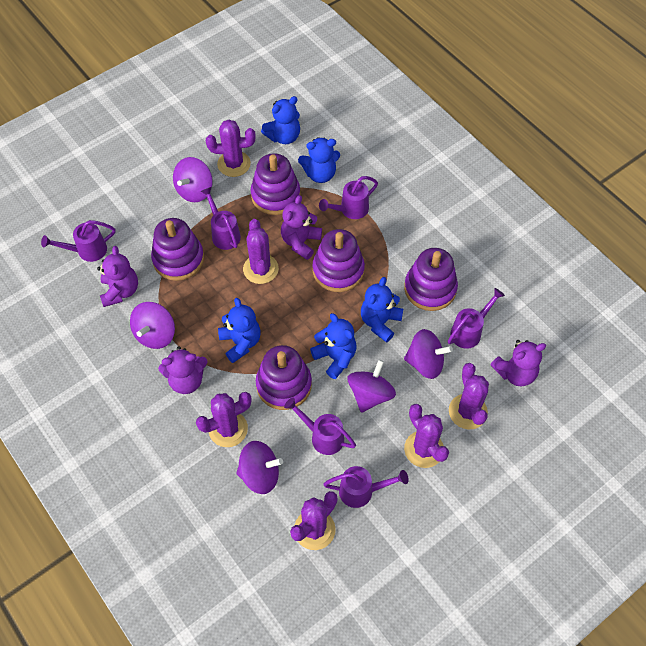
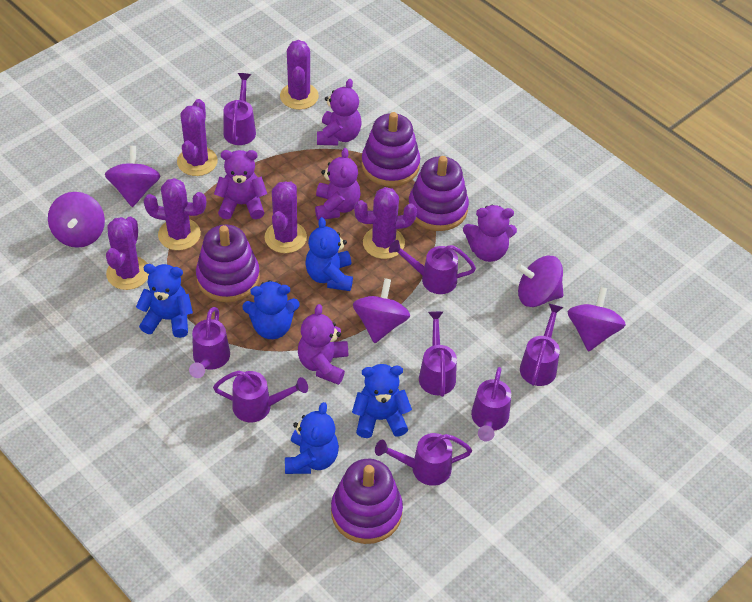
purple stacking toy: 5 -> 4
purple teddy bear: 4 -> 5
purple watering can: 6 -> 8

